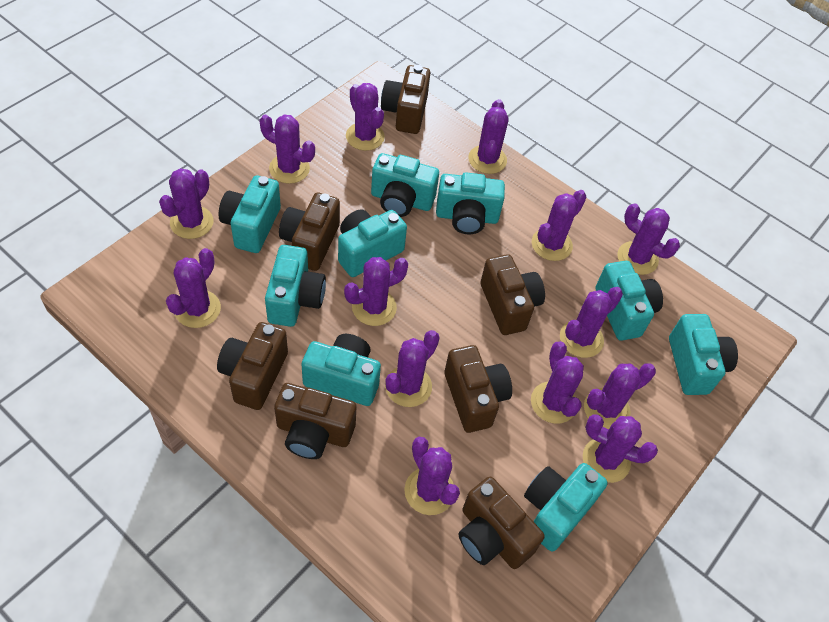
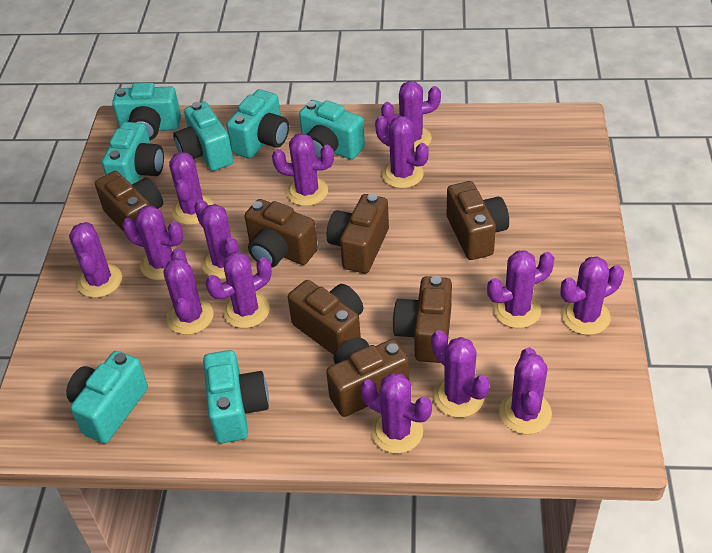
turquoise camera: 9 -> 7

